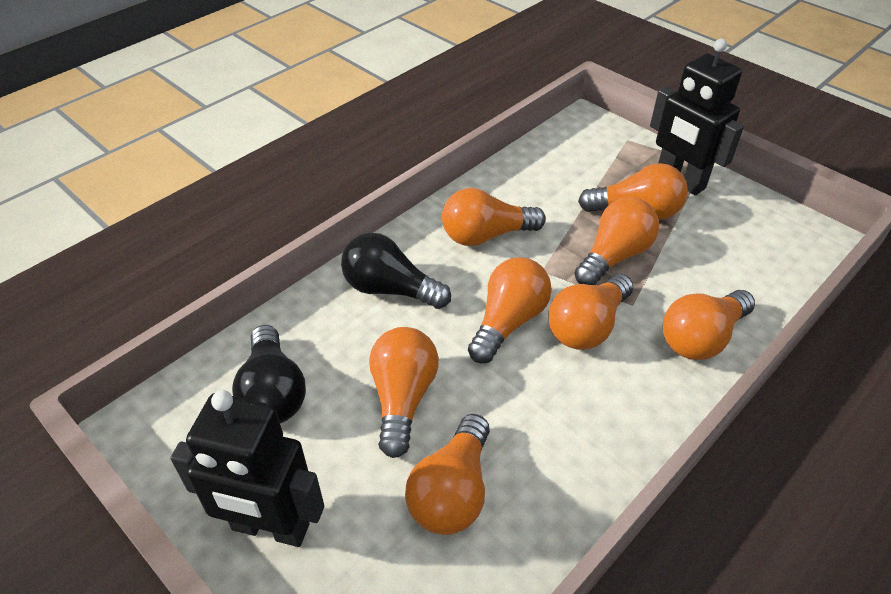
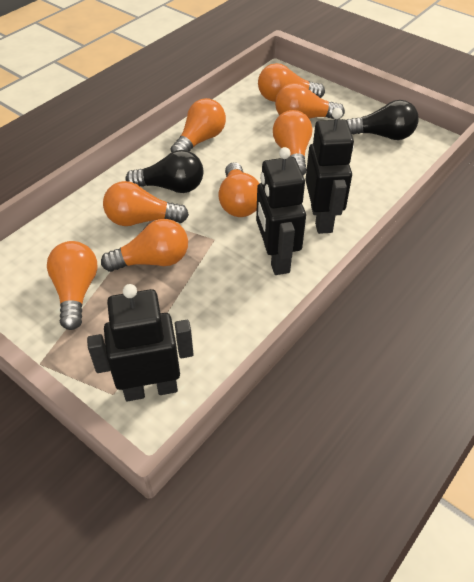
black robot: 2 -> 3

